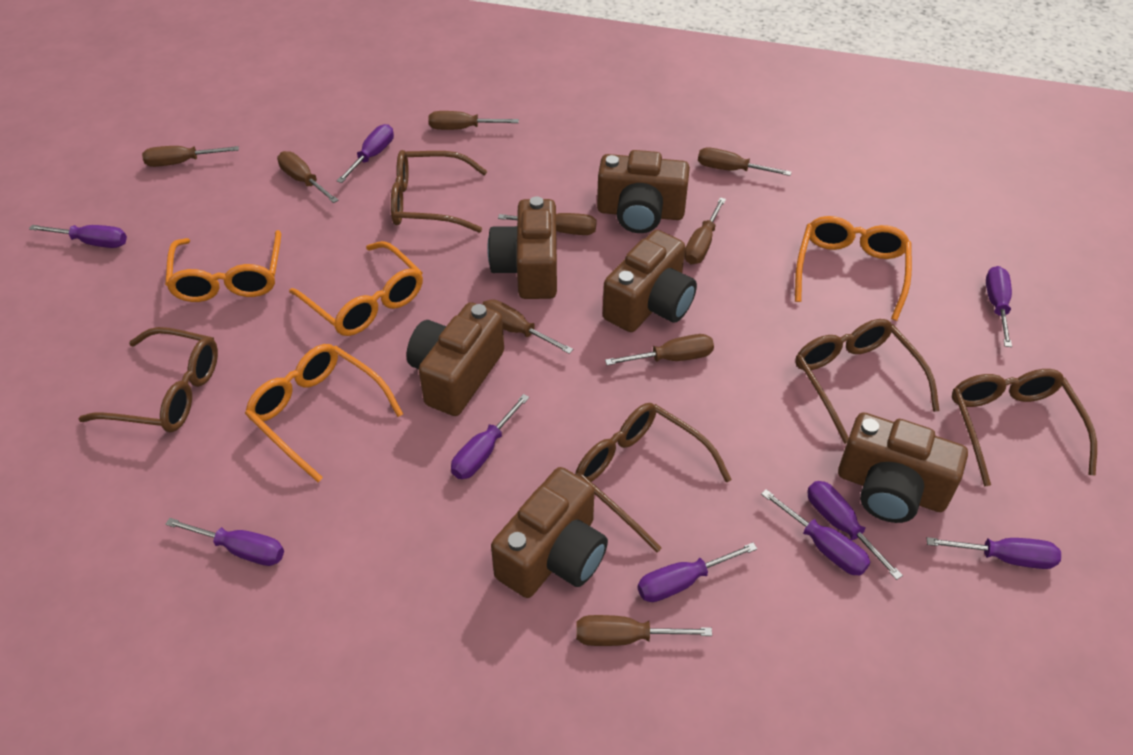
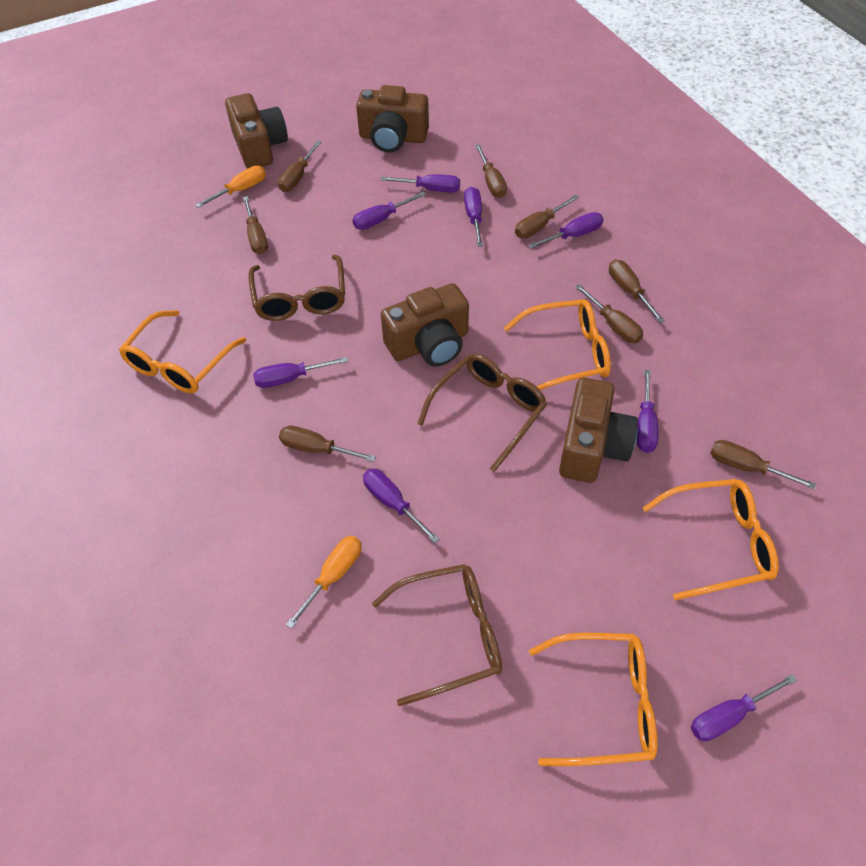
brown camera: 6 -> 4
brown glasses: 5 -> 3
brown screwdriver: 9 -> 8
orange screwdriver: 0 -> 2
purple screwdriver: 9 -> 8

